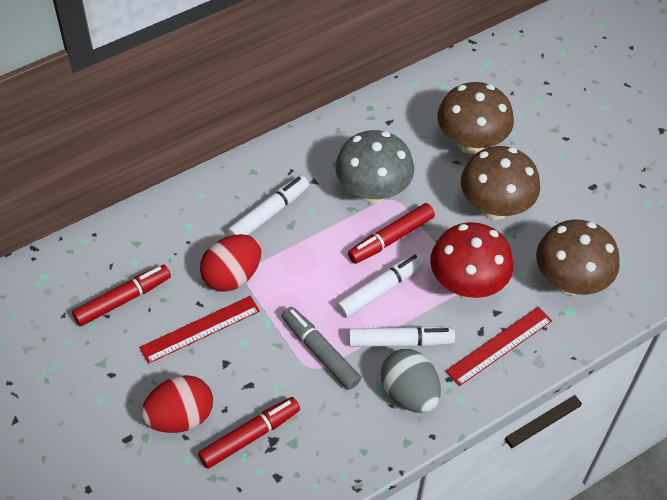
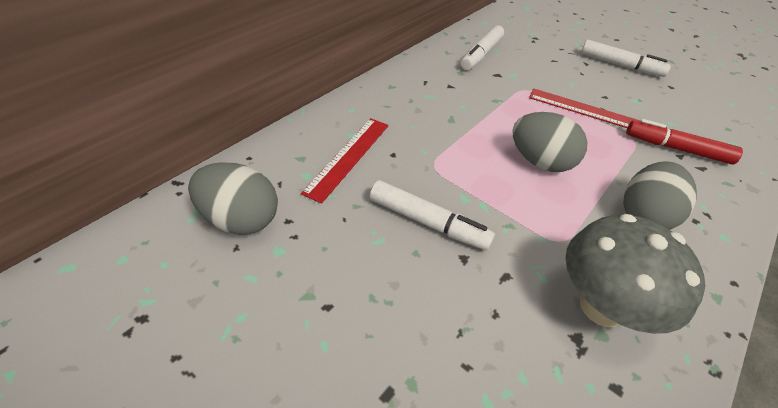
brown mushroom: 3 -> 0
grey egg: 1 -> 3
grey marker: 1 -> 0
red egg: 2 -> 0
red marker: 3 -> 1
red mushroom: 1 -> 0

